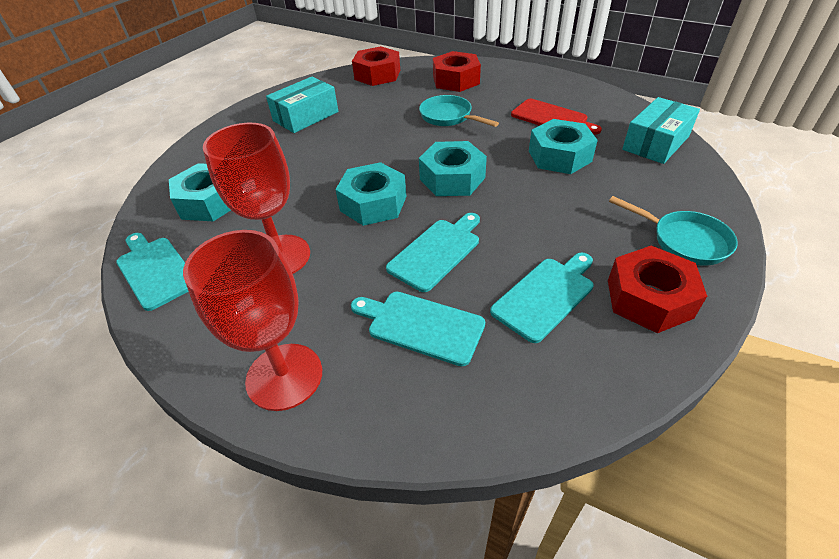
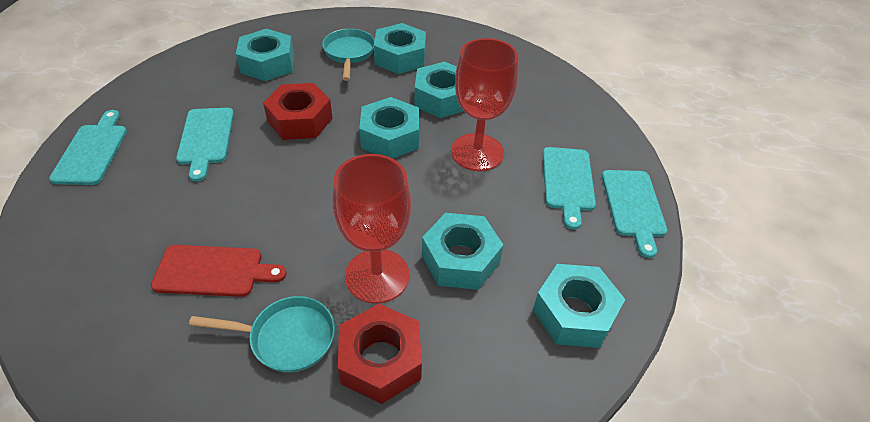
red nut: 3 -> 2
turquoise box: 2 -> 0
turquoise nut: 4 -> 6

